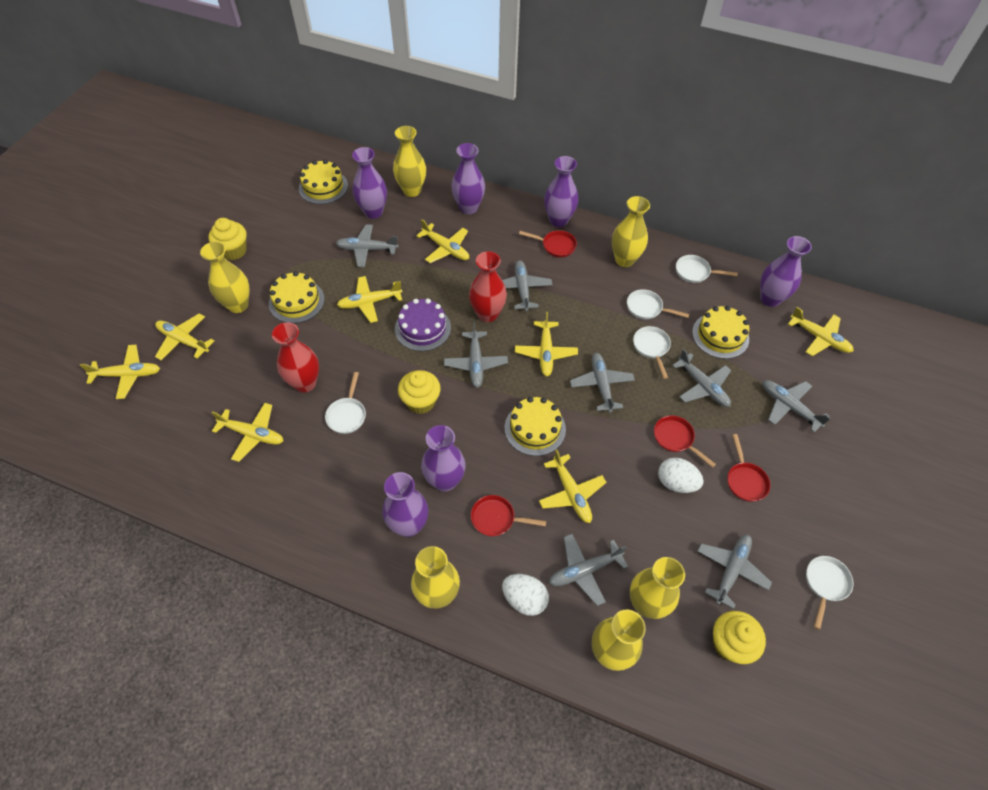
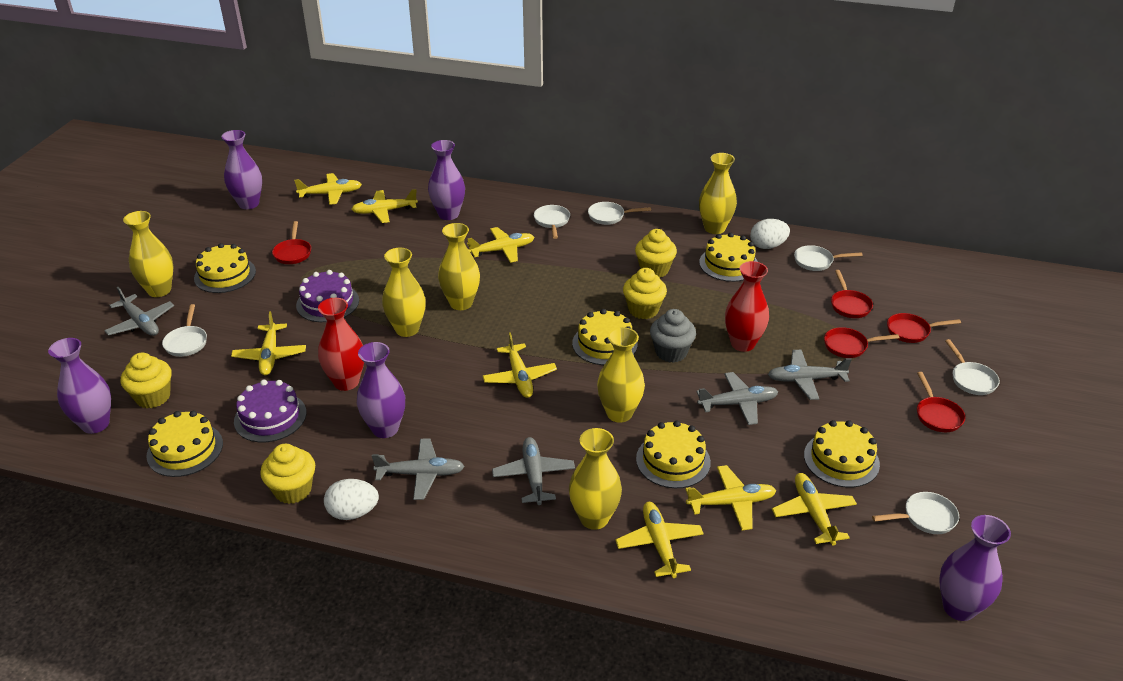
grey cupcake: 0 -> 1
grey plane: 8 -> 5
purple cake: 1 -> 2
purple vase: 6 -> 5
red pan: 4 -> 5
white pan: 5 -> 6
yellow cake: 4 -> 6
yellow cupcake: 3 -> 4

